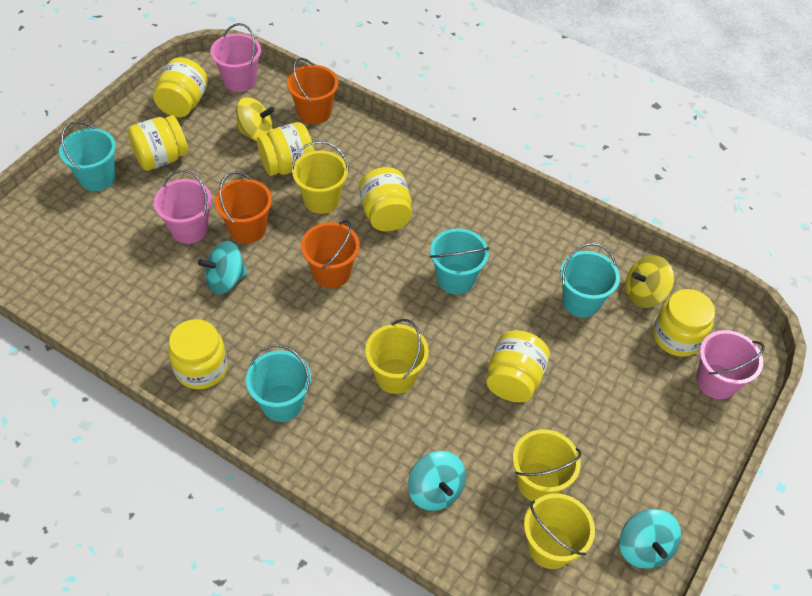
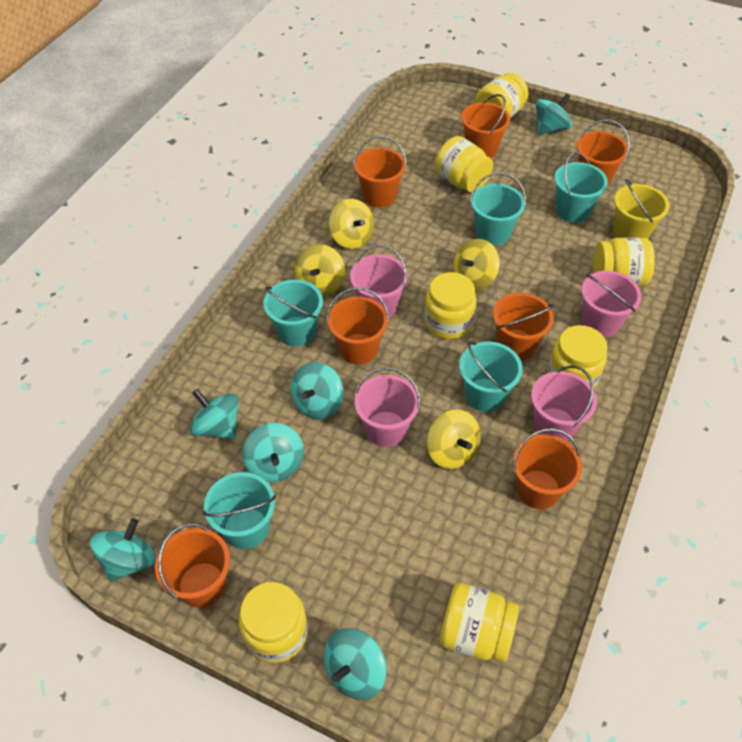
orange bucket: 3 -> 7
pink bucket: 3 -> 4
turquoise bucket: 4 -> 5
turquoise spinning top: 3 -> 6
yellow bucket: 4 -> 1
yellow spinning top: 2 -> 4

